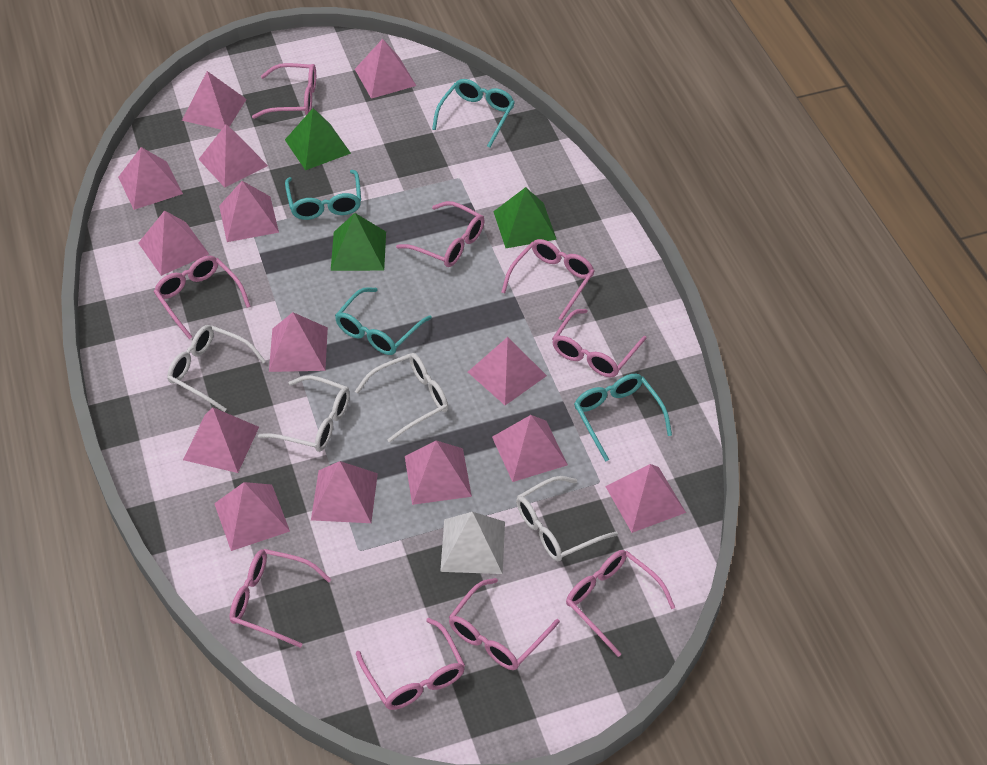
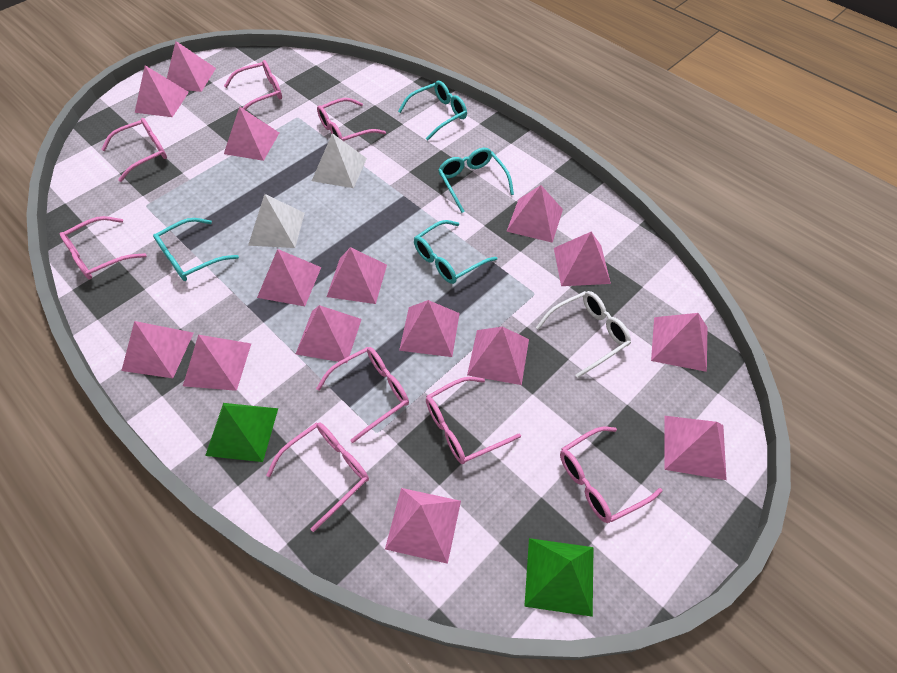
green pyramid: 3 -> 2
pink glasses: 9 -> 8
pink pyramid: 14 -> 15
white glasses: 4 -> 1
white pyramid: 1 -> 2

